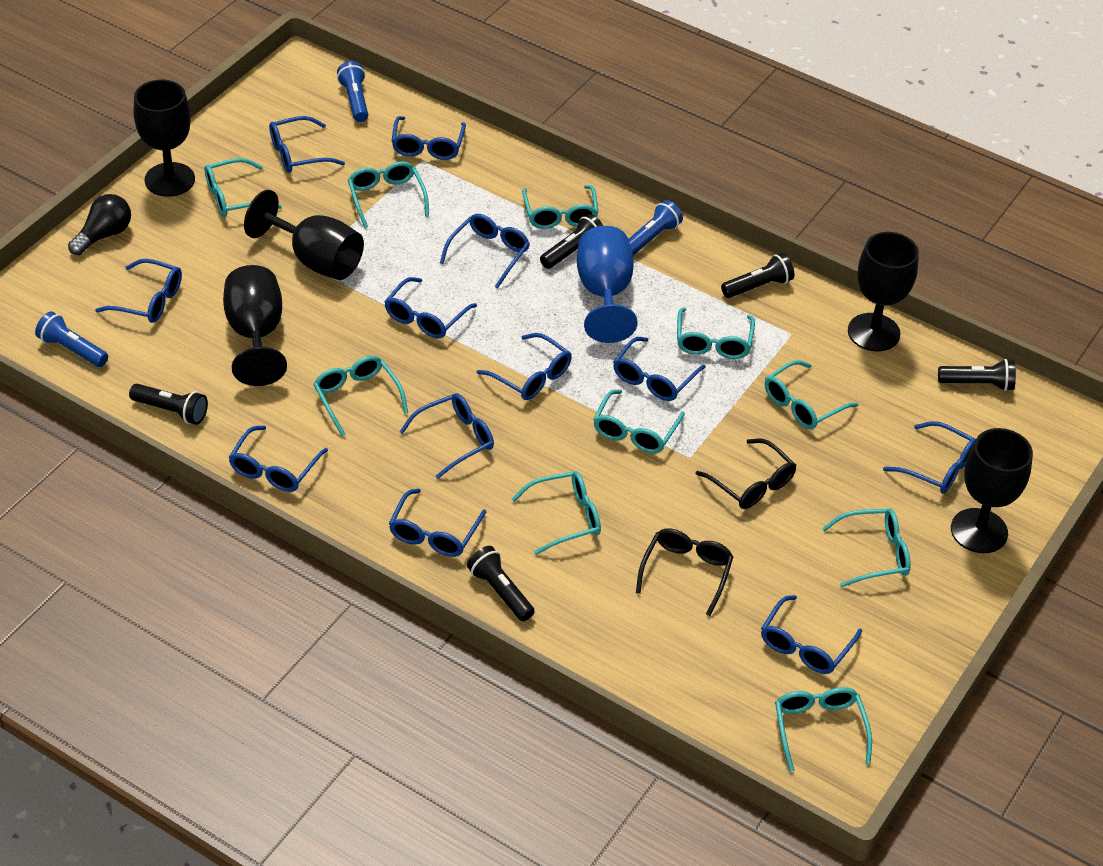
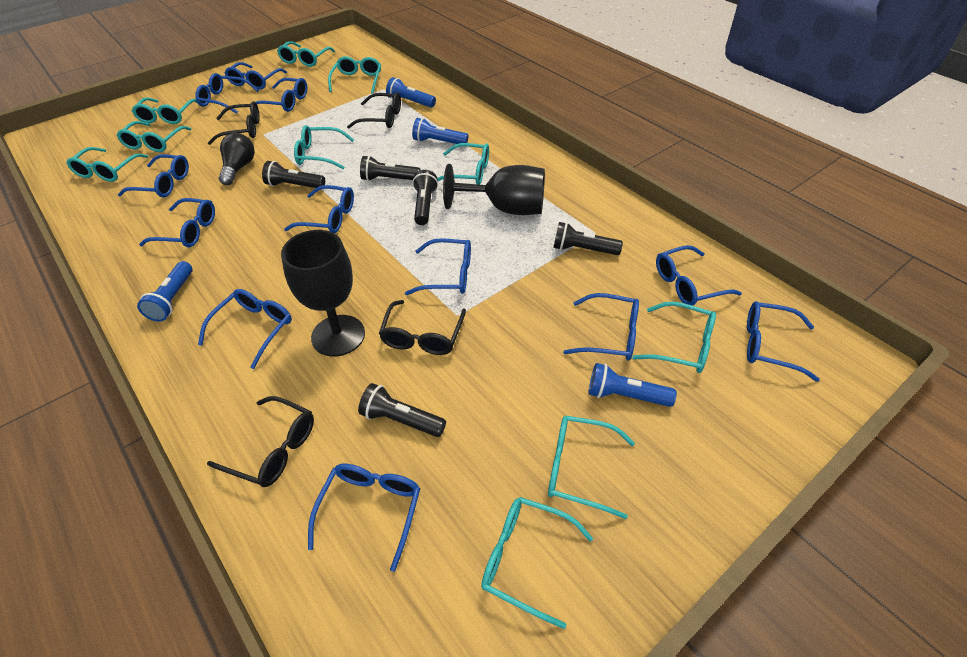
black glasses: 2 -> 4
black goblet: 5 -> 2
blue flashlight: 3 -> 4
blue goblet: 1 -> 0

